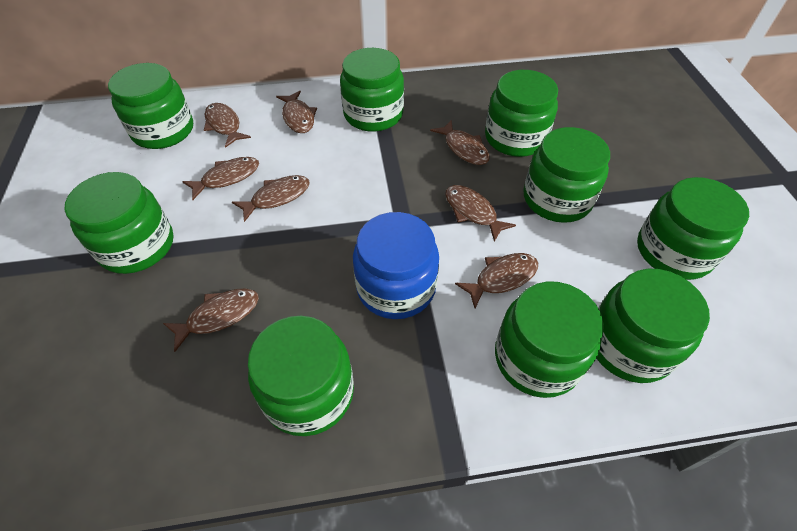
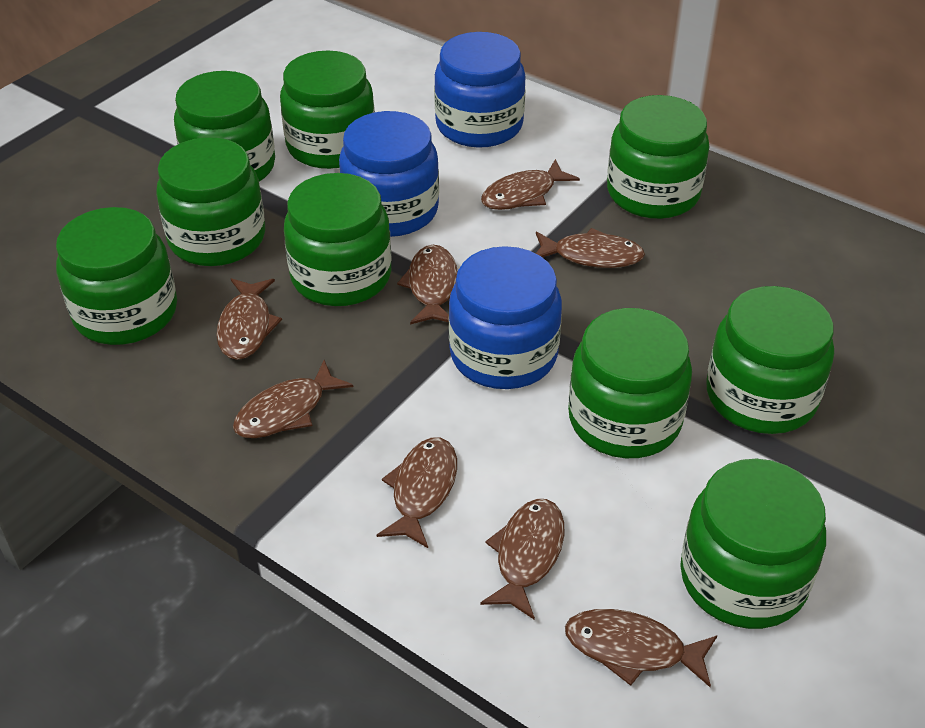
blue jar: 1 -> 3

